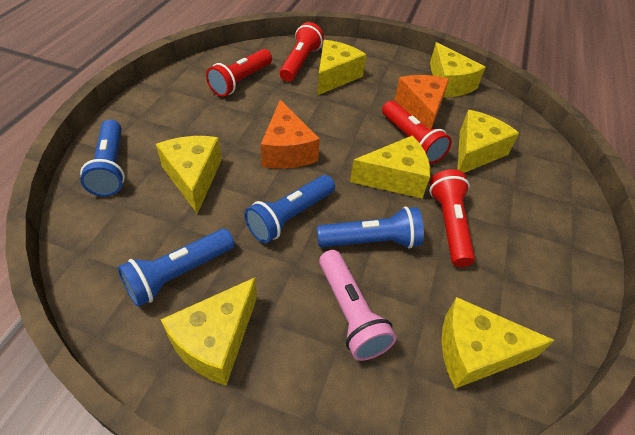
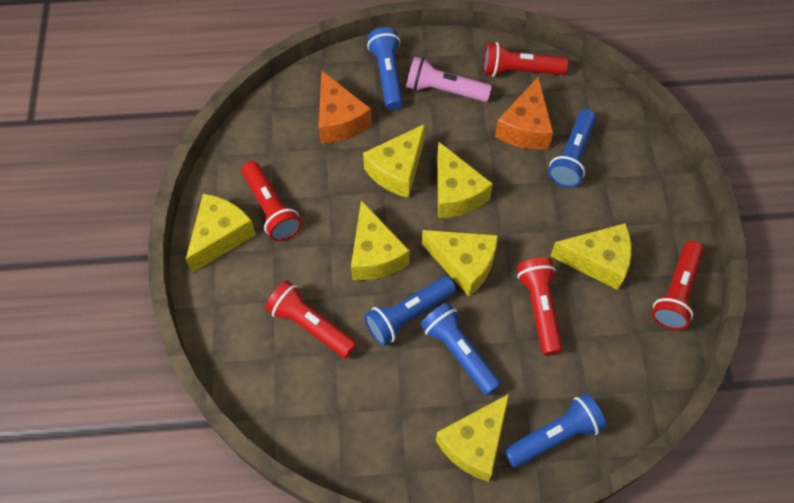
blue flashlight: 4 -> 5
red flashlight: 4 -> 5

